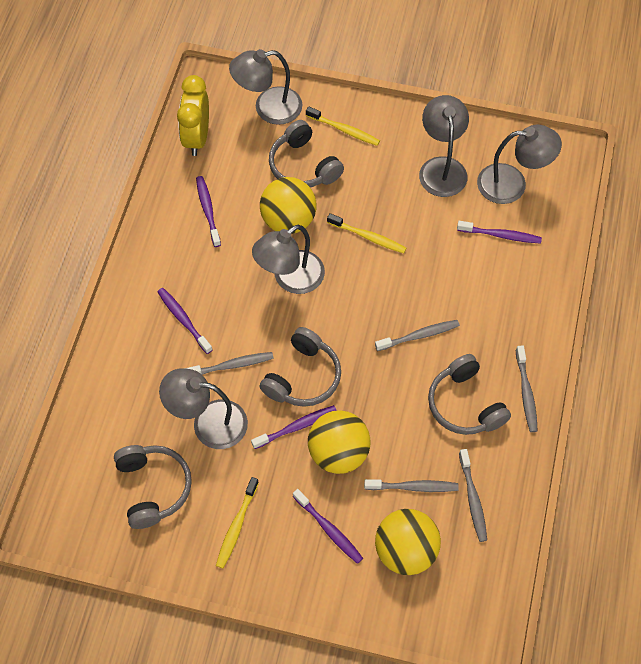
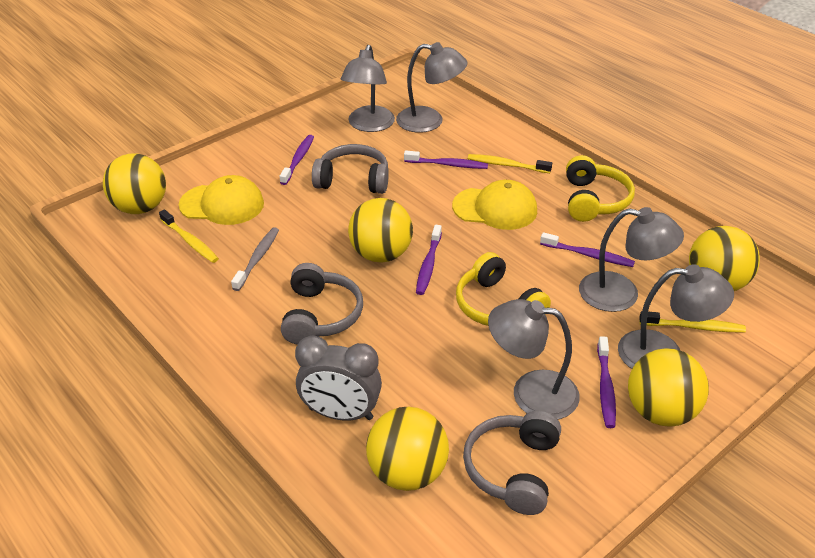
grey clock: 0 -> 1
grey headphones: 4 -> 3
grey toothbrush: 5 -> 1
yellow ball: 3 -> 5
yellow cap: 0 -> 2
yellow clock: 1 -> 0
yellow headphones: 0 -> 2

